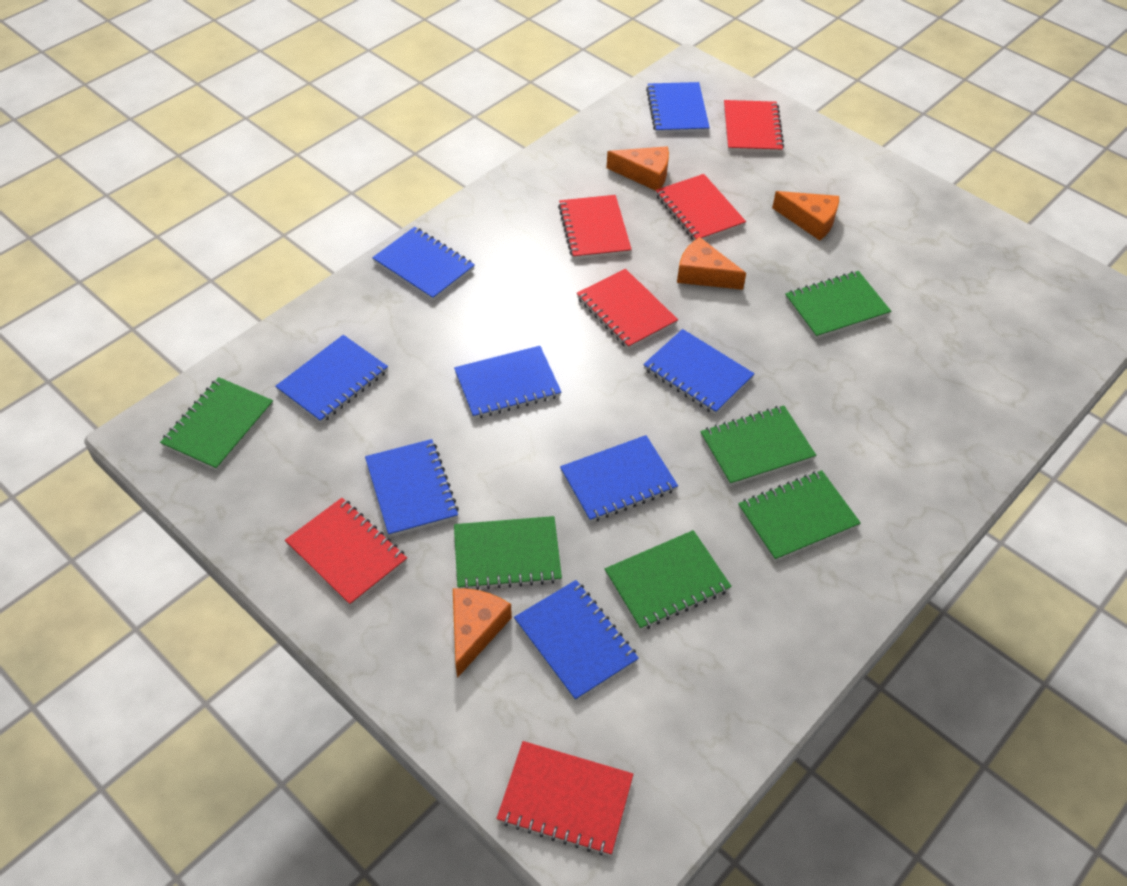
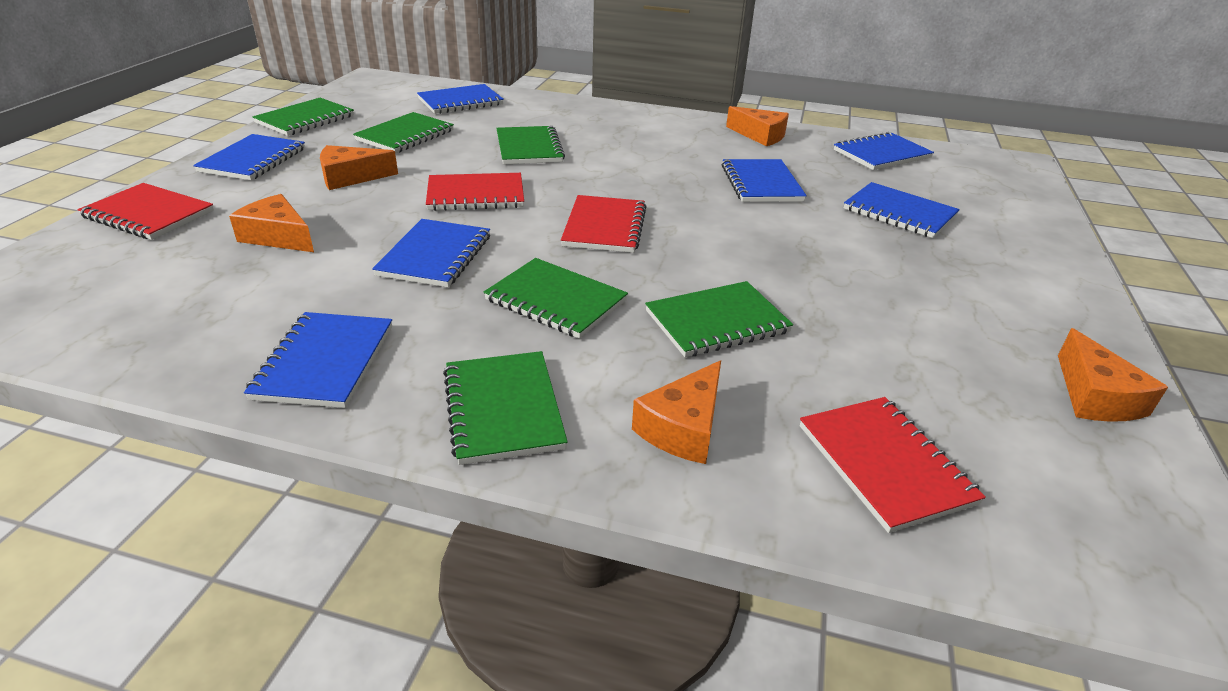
blue notebook: 8 -> 7
orange cheese: 4 -> 5
red notebook: 6 -> 4

